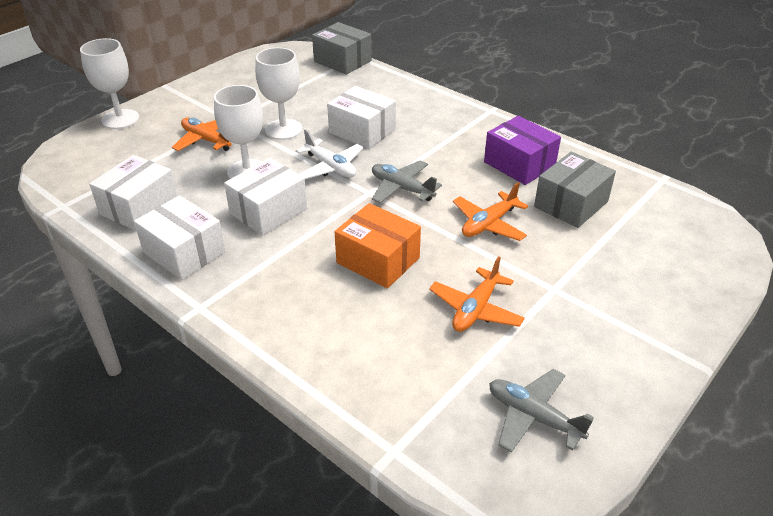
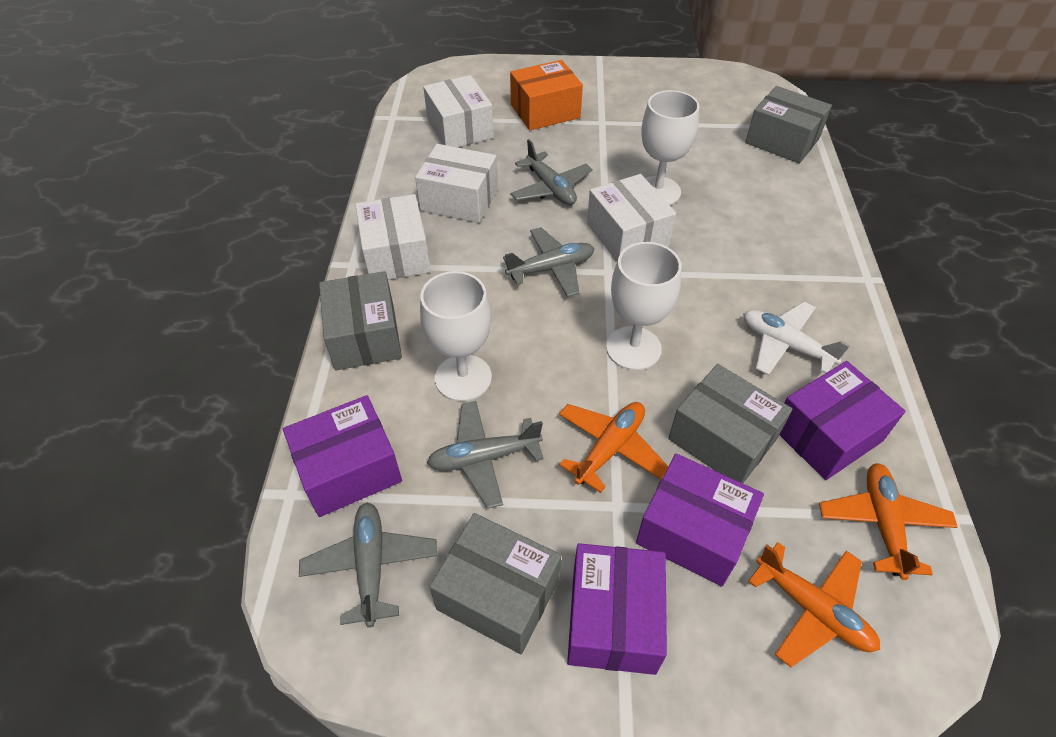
grey box: 2 -> 4
grey plane: 2 -> 4
purple box: 1 -> 4

